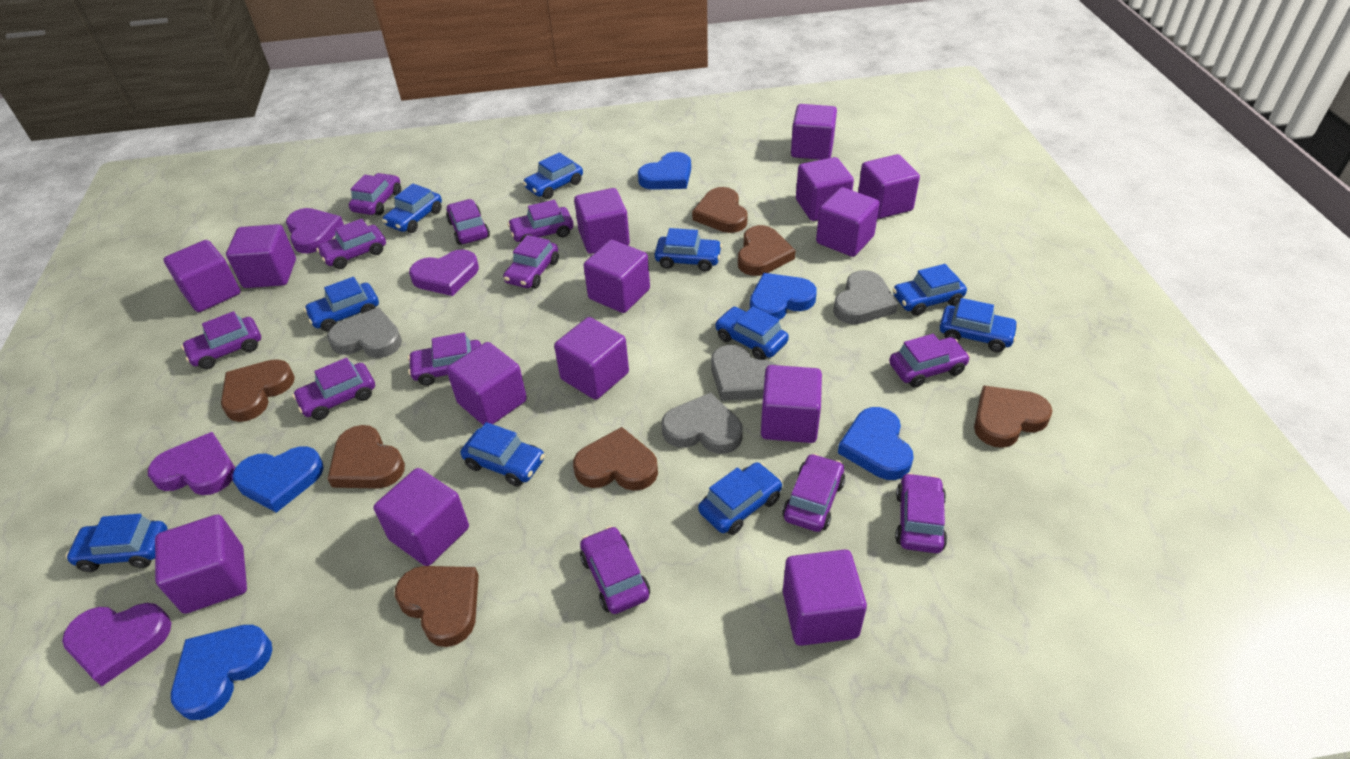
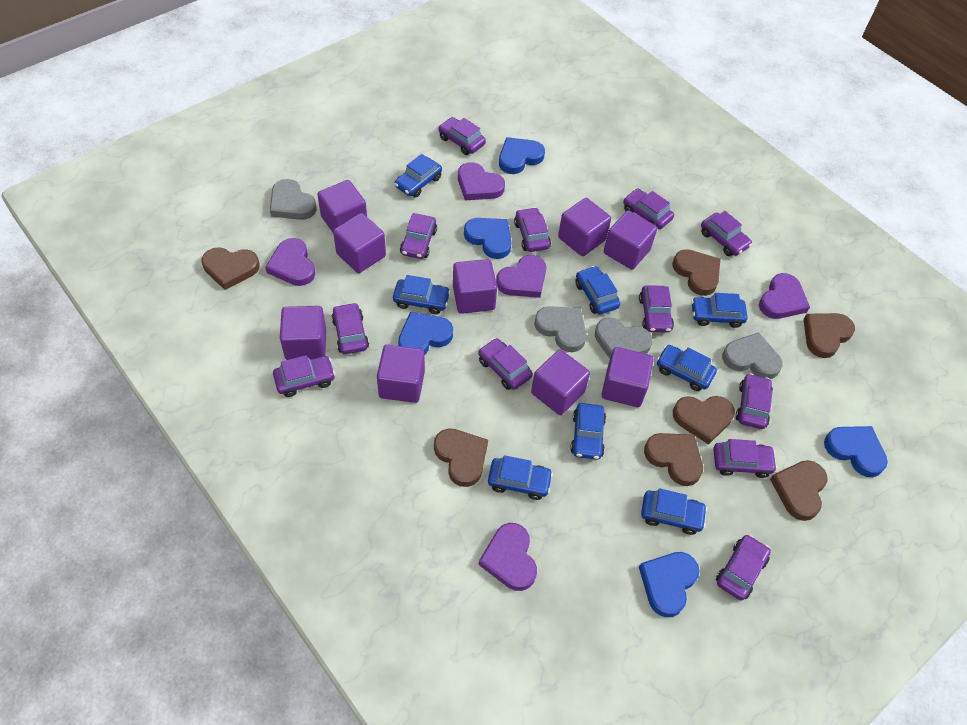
blue car: 10 -> 8
purple cube: 14 -> 9
purple heart: 4 -> 5

